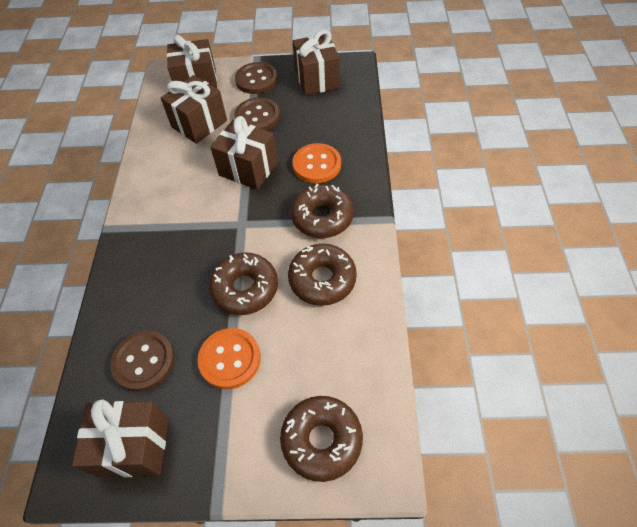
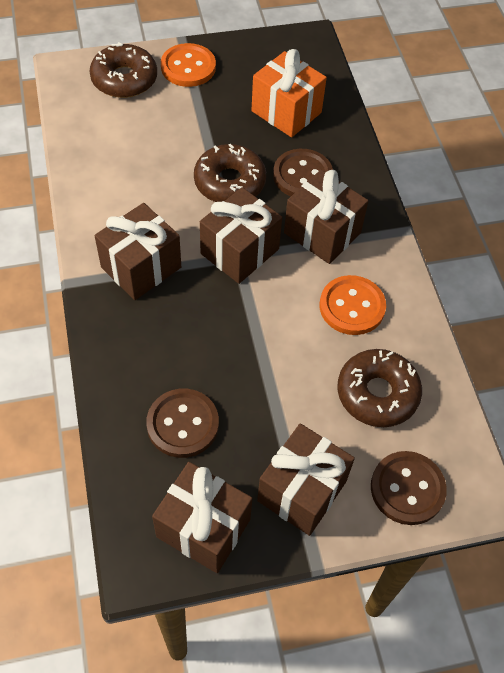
brown donut: 4 -> 3
orange gift: 0 -> 1

